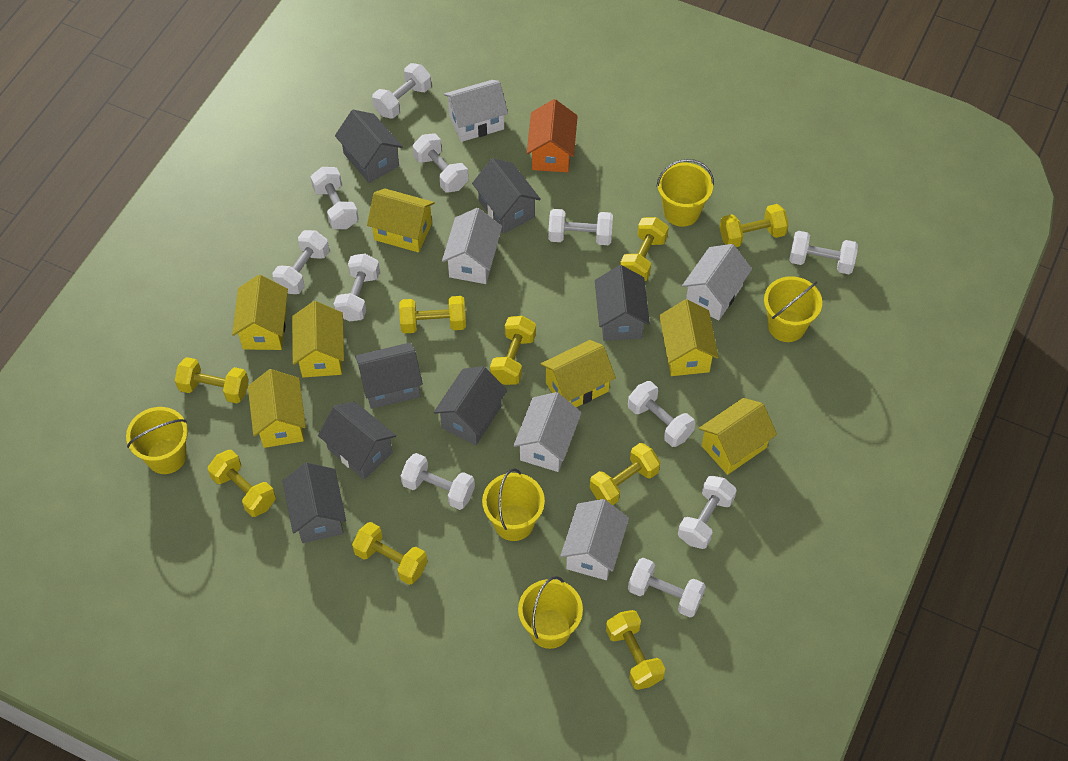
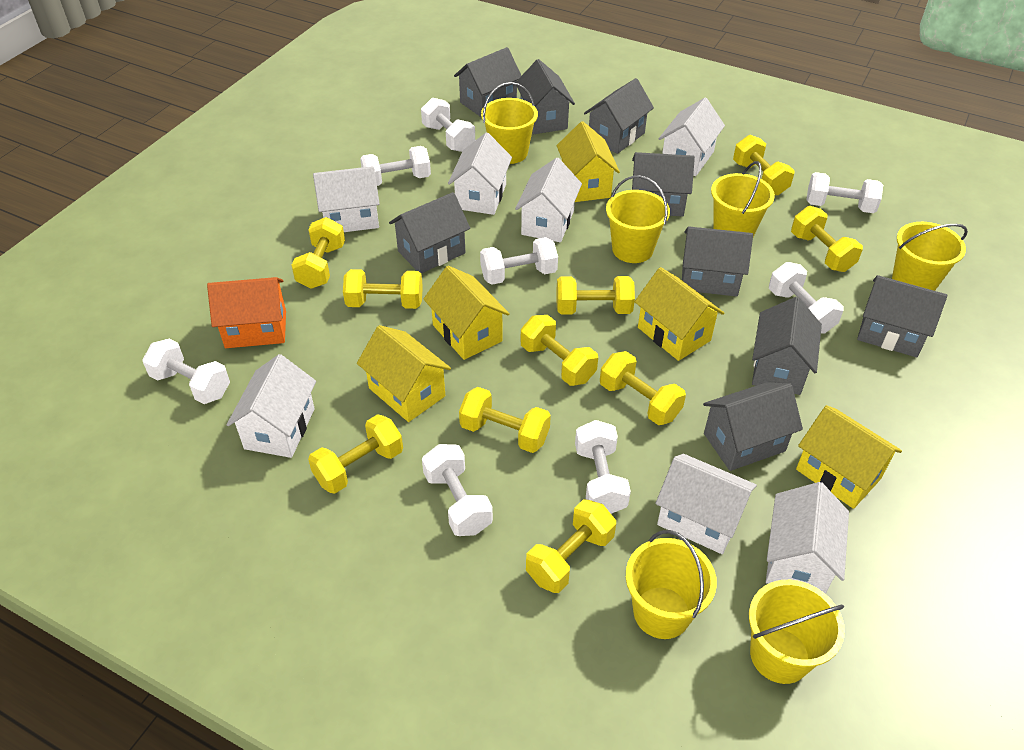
grey house: 7 -> 9
white dumbbell: 11 -> 8
white house: 5 -> 7
yellow bucket: 5 -> 6
yellow dumbbell: 9 -> 10
yellow house: 7 -> 5

